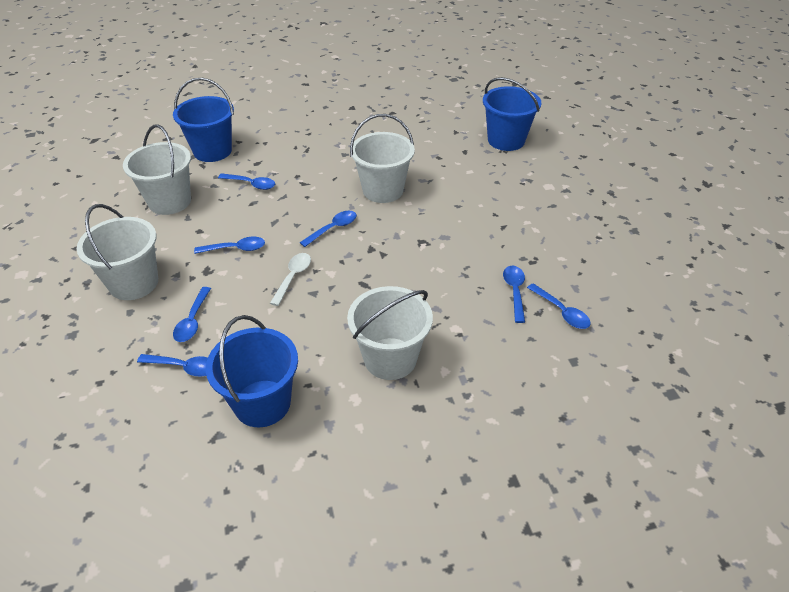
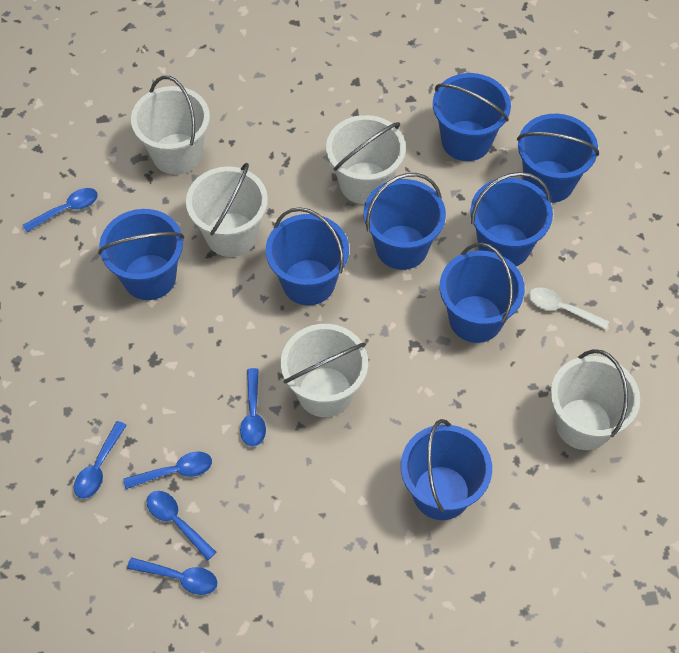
blue bucket: 3 -> 8
blue spoon: 7 -> 6
white bucket: 4 -> 5

